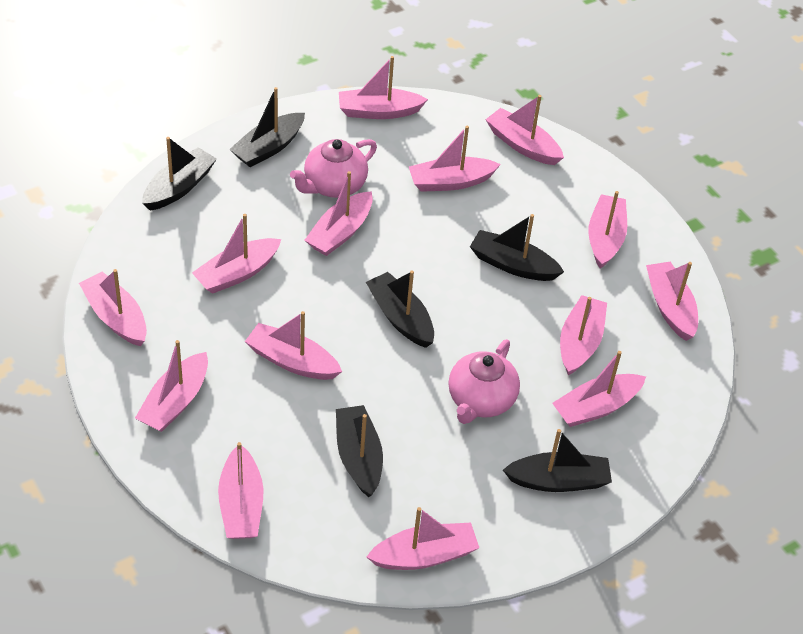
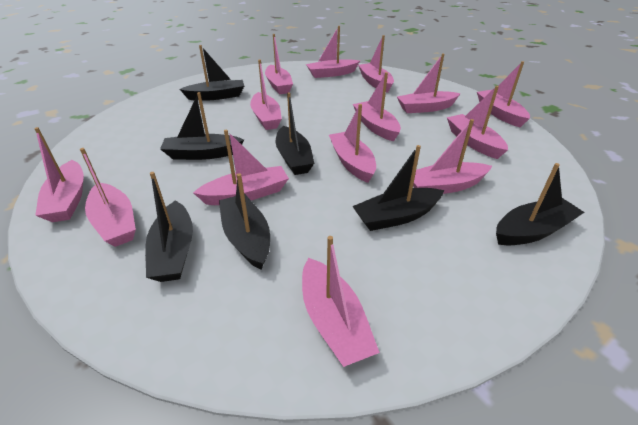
black boat: 6 -> 7
pink teapot: 2 -> 0

